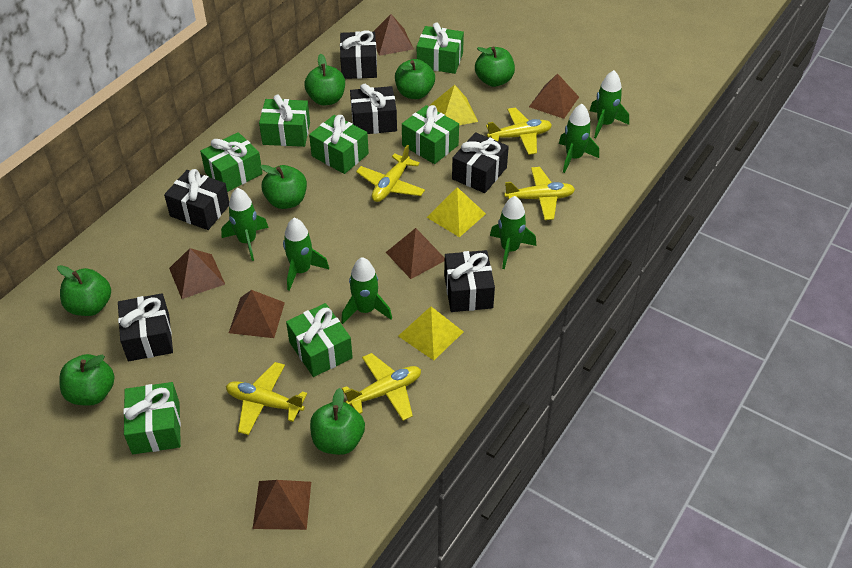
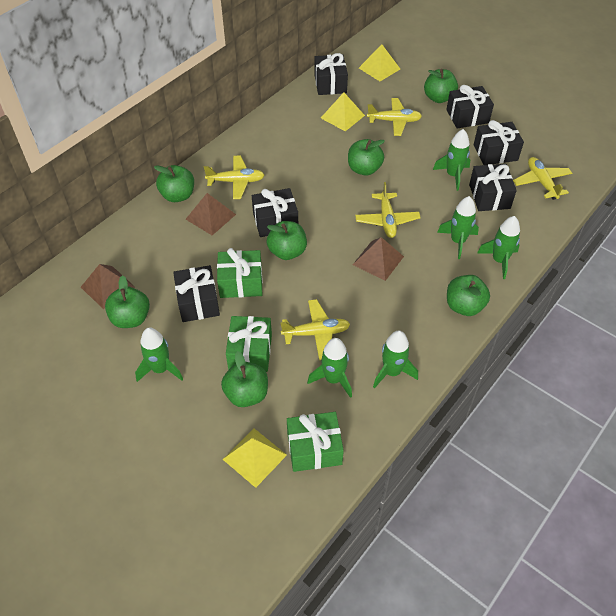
brown pyramid: 6 -> 3
green gift: 7 -> 3

